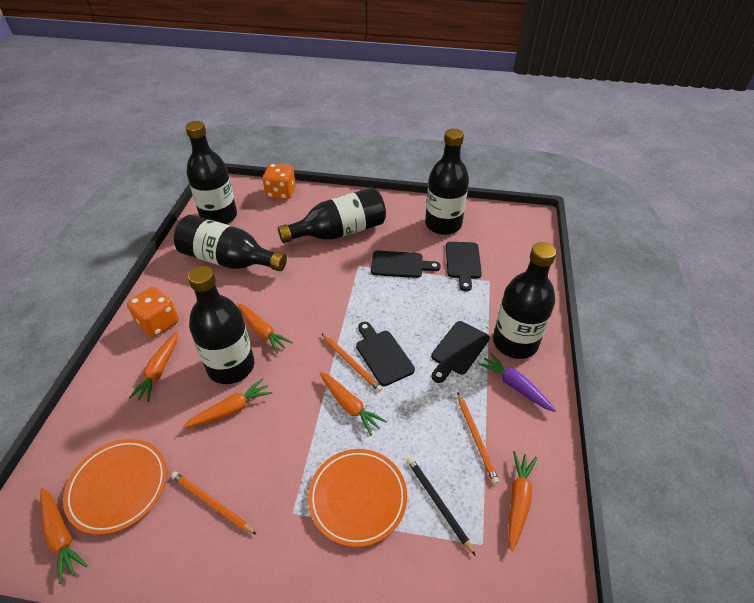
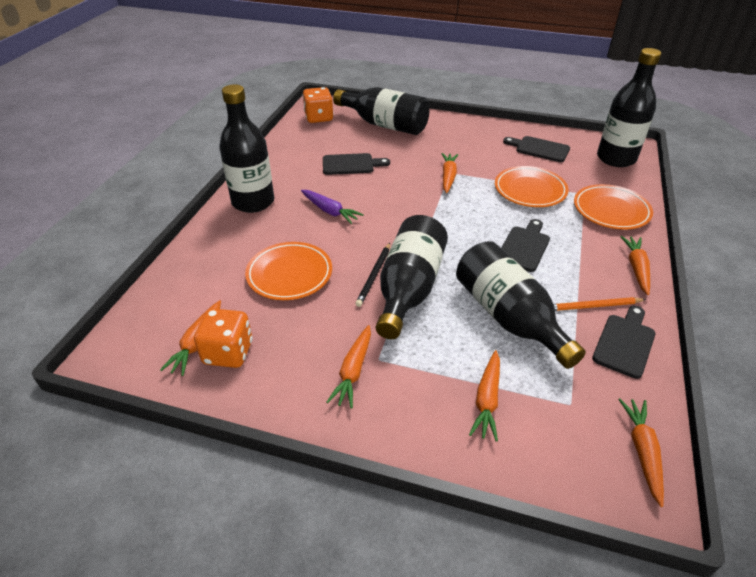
black bottle: 6 -> 5
orange pencil: 3 -> 1
orange plate: 2 -> 3

